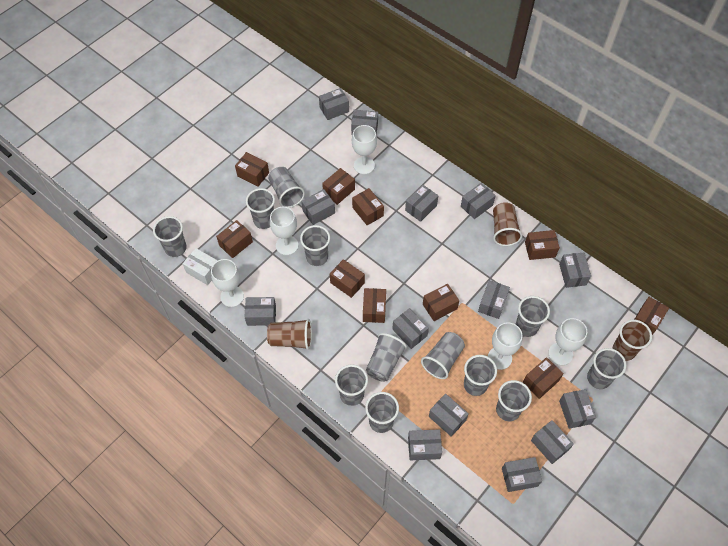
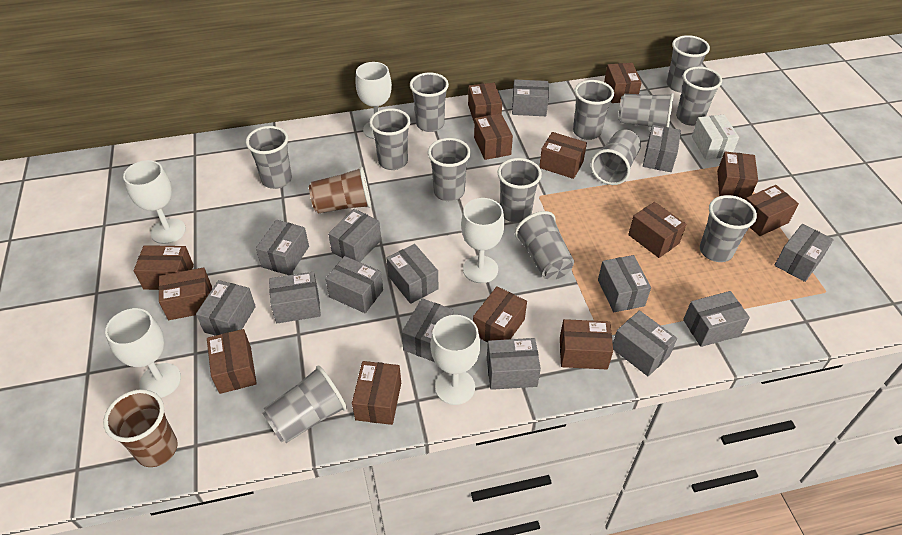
brown box: 10 -> 13
brown cup: 3 -> 2
grey cup: 12 -> 13

